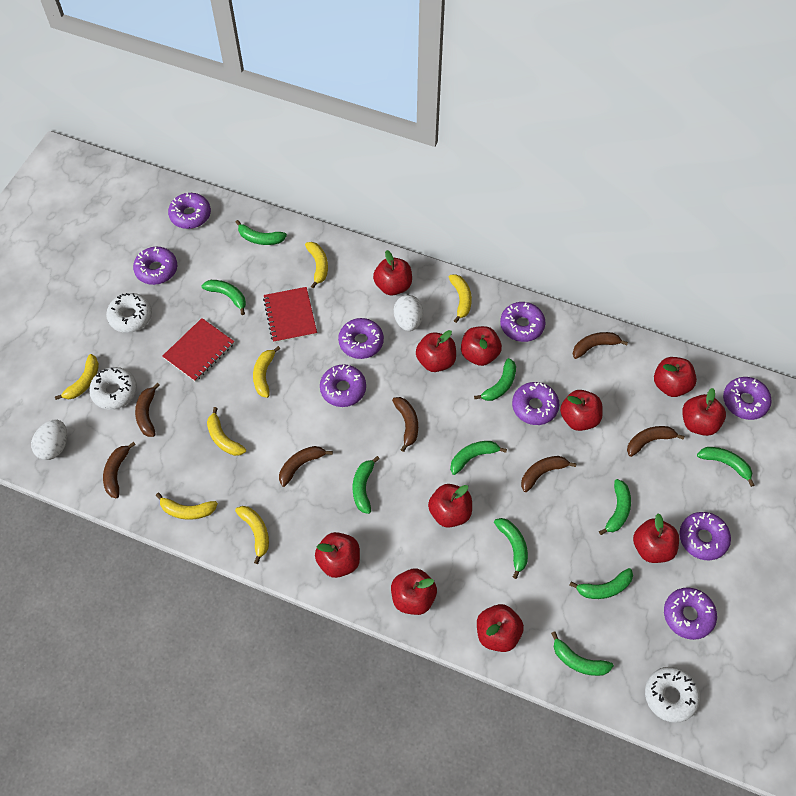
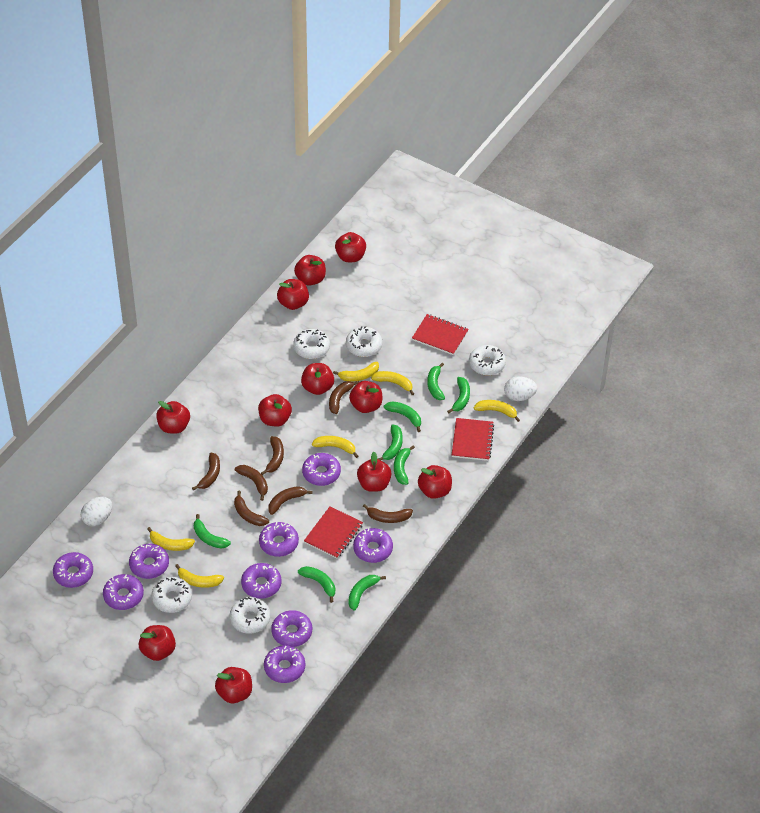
green banana: 10 -> 8
red notebook: 2 -> 3
white donut: 3 -> 5
yellow banana: 7 -> 6

